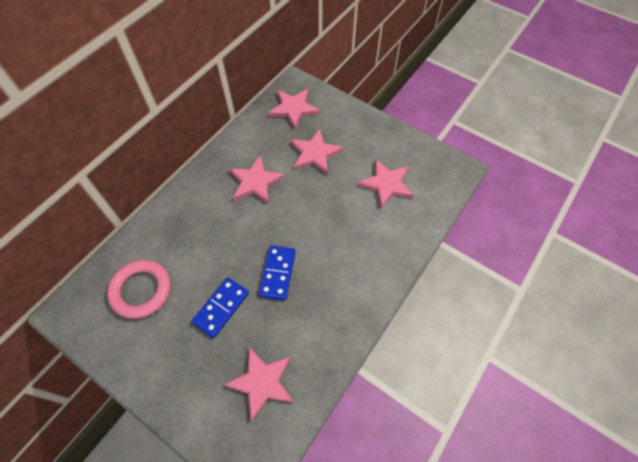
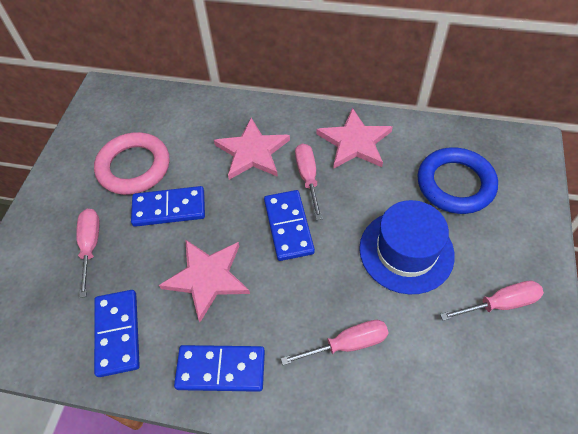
blue domino: 2 -> 4
blue hat: 0 -> 1
blue ring: 0 -> 1
pink screwdriver: 0 -> 4
pink star: 5 -> 3

